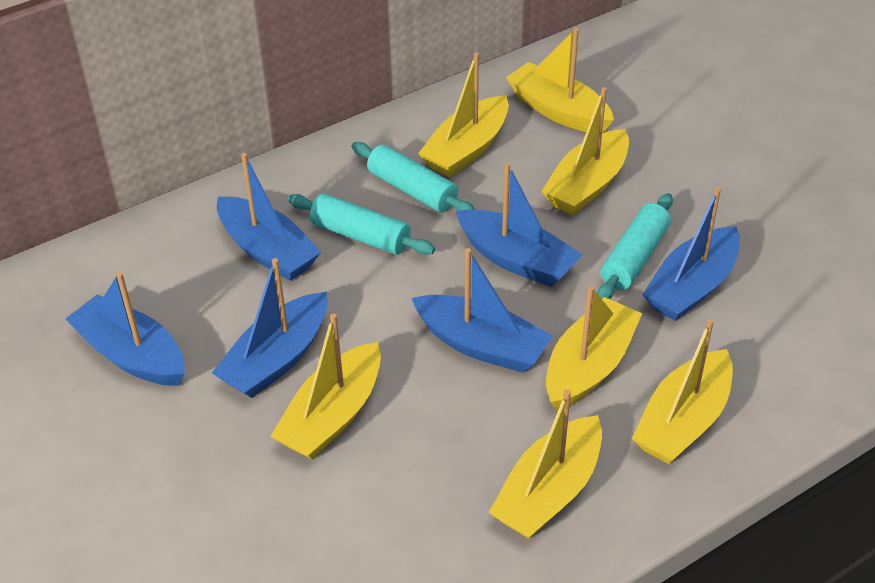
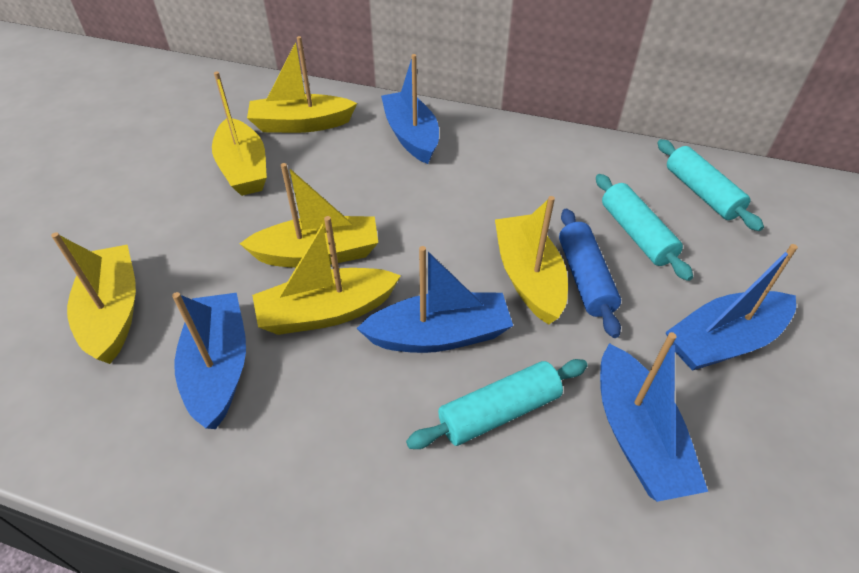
blue boat: 6 -> 5
blue rolling pin: 0 -> 1
yellow boat: 7 -> 6

